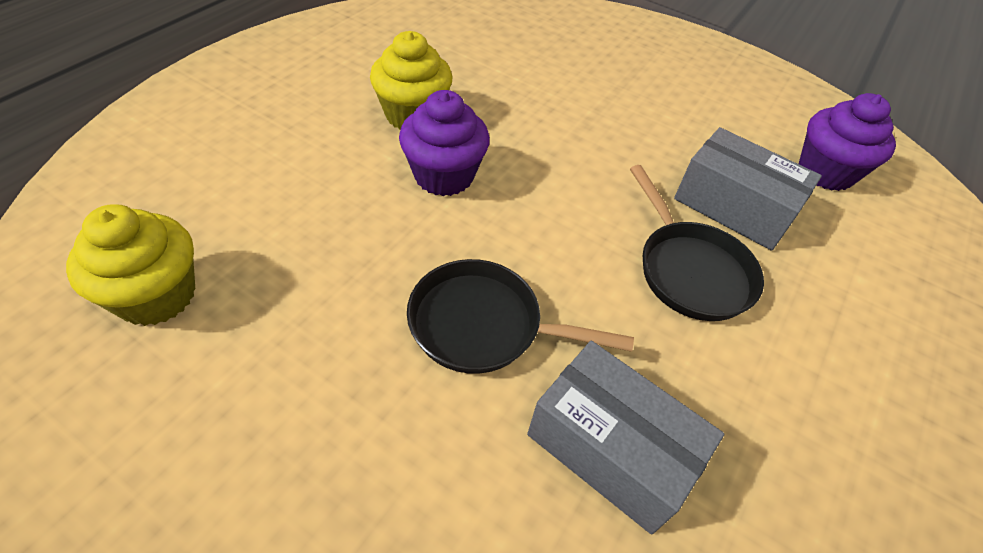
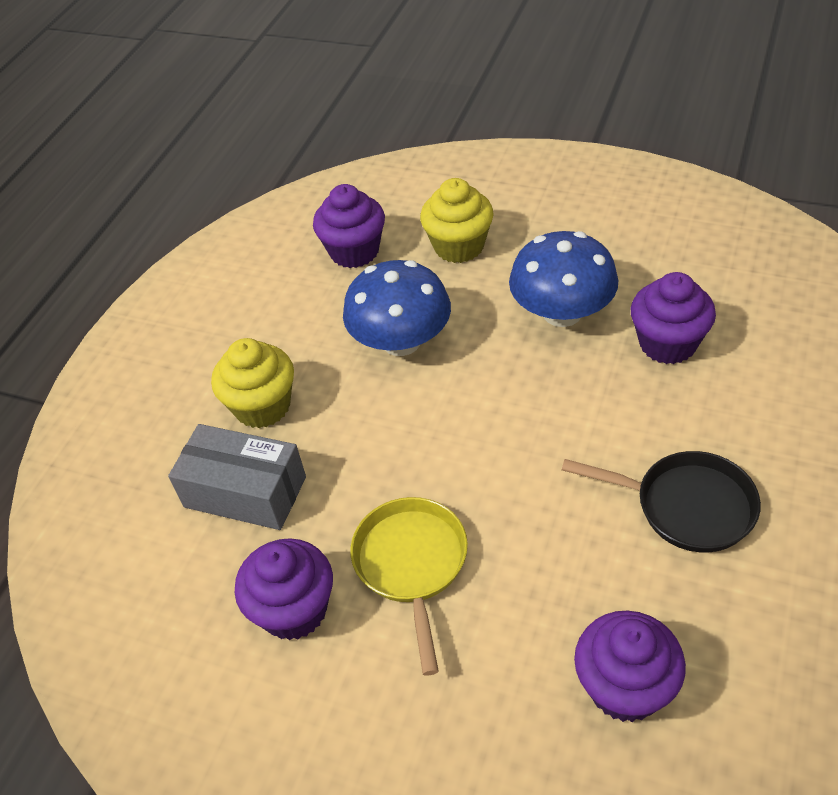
black pan: 2 -> 1
blue mushroom: 0 -> 2
grey box: 2 -> 1
purple cupcake: 2 -> 4
yellow pan: 0 -> 1

